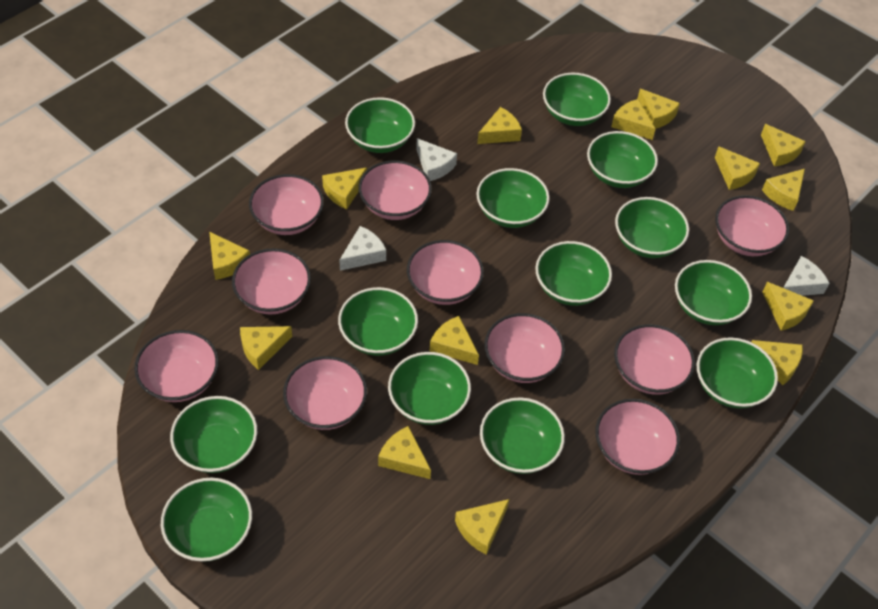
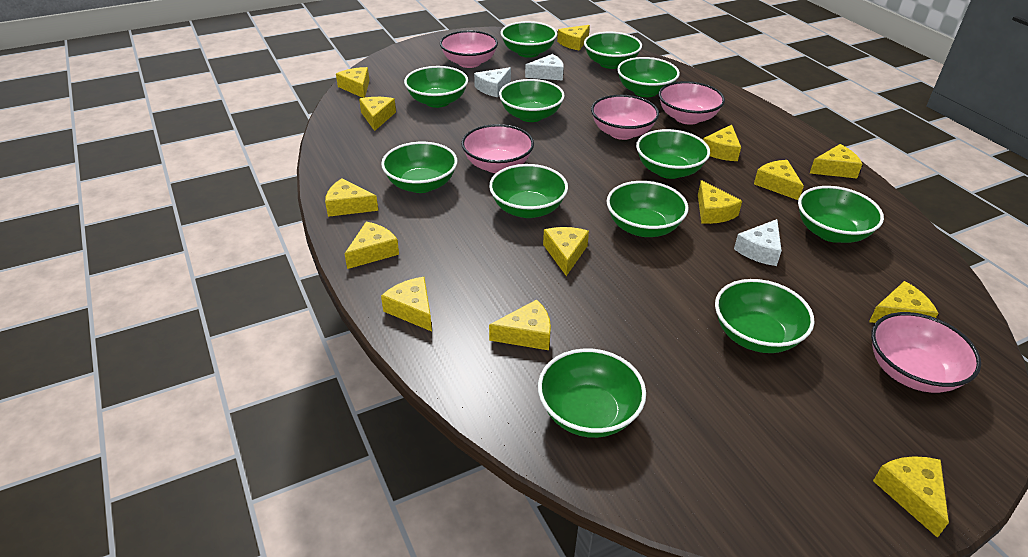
green bowl: 13 -> 12
pink bowl: 10 -> 5

